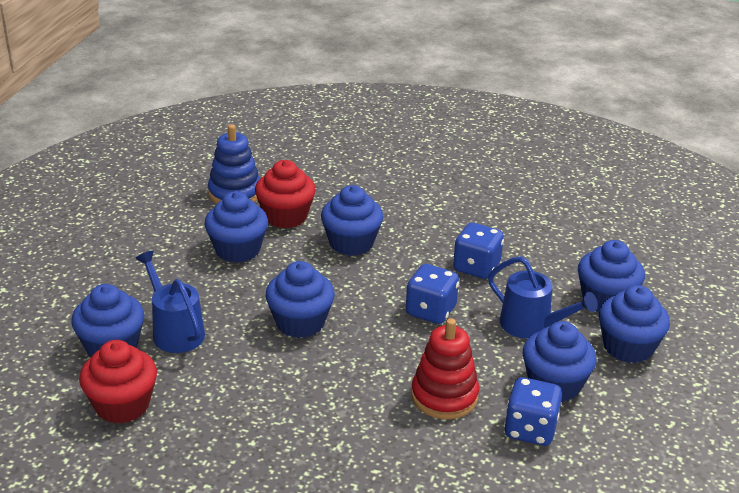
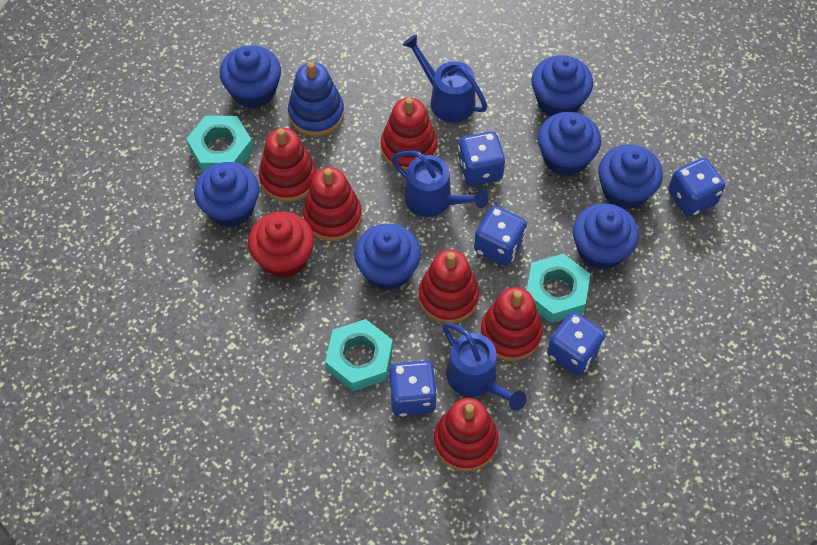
blue dice: 3 -> 5
blue watering can: 2 -> 3
red cupcake: 2 -> 1
red stacking toy: 1 -> 6
turquoise nut: 0 -> 3

